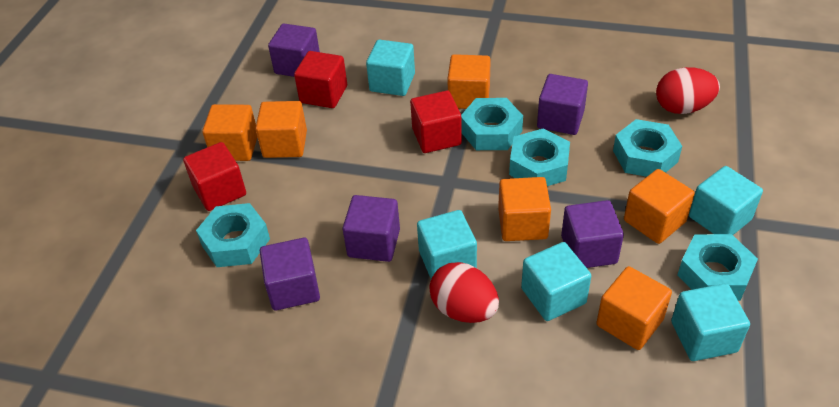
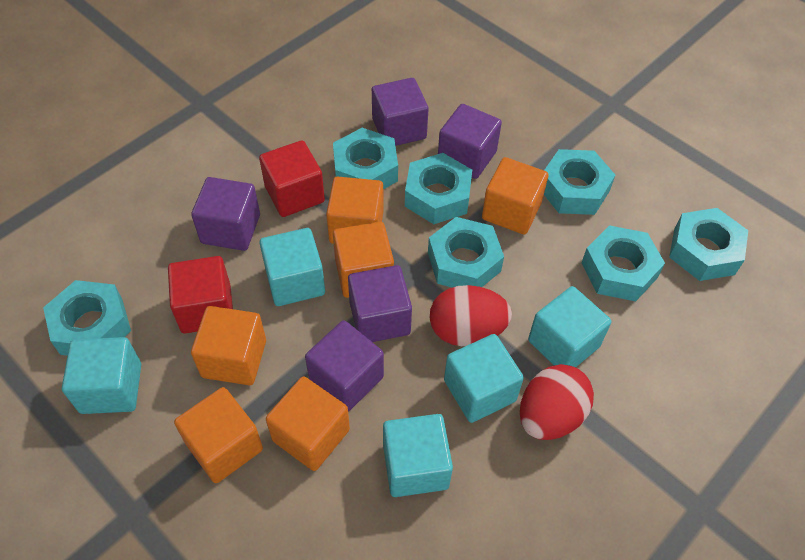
red cube: 3 -> 2
turquoise nut: 5 -> 7

